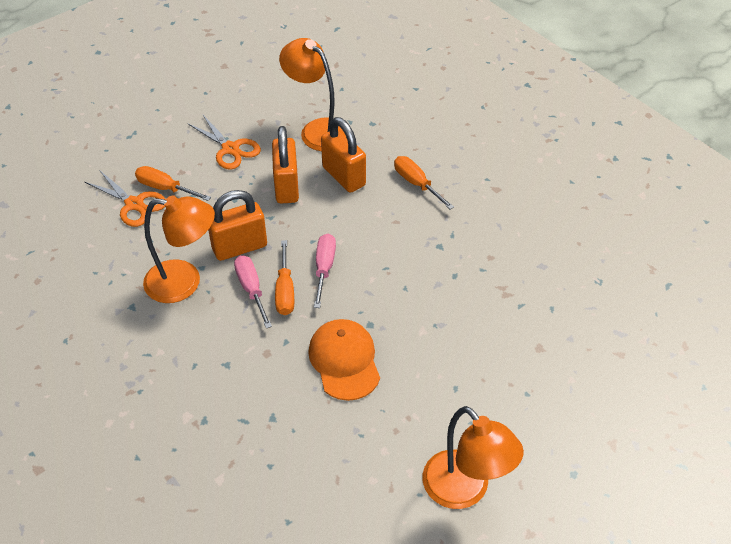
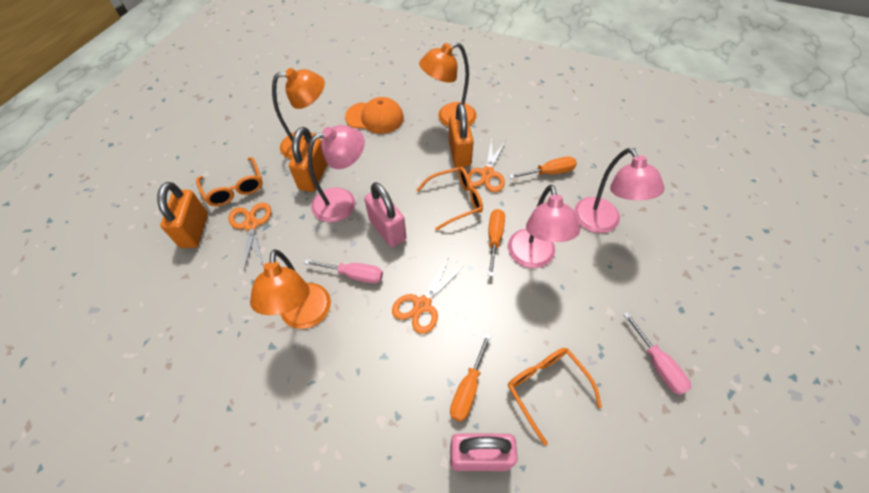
orange glasses: 0 -> 3
orange scissors: 2 -> 3
pink lamp: 0 -> 3
pink padlock: 0 -> 2

